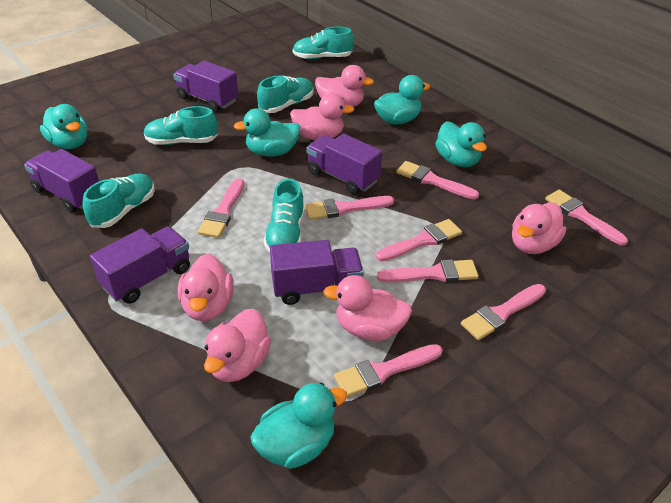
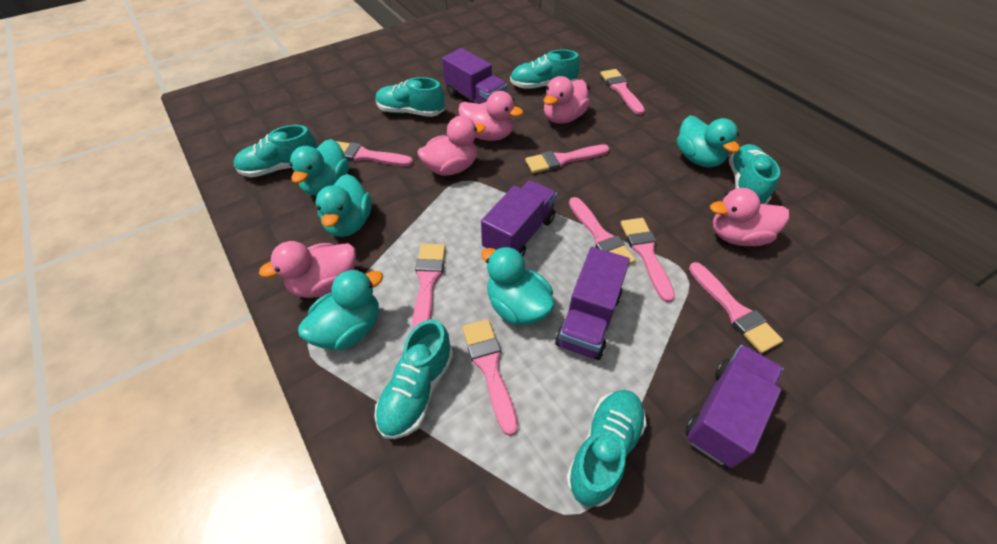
pink duck: 6 -> 5
purple truck: 5 -> 4
turquoise shoe: 5 -> 6

